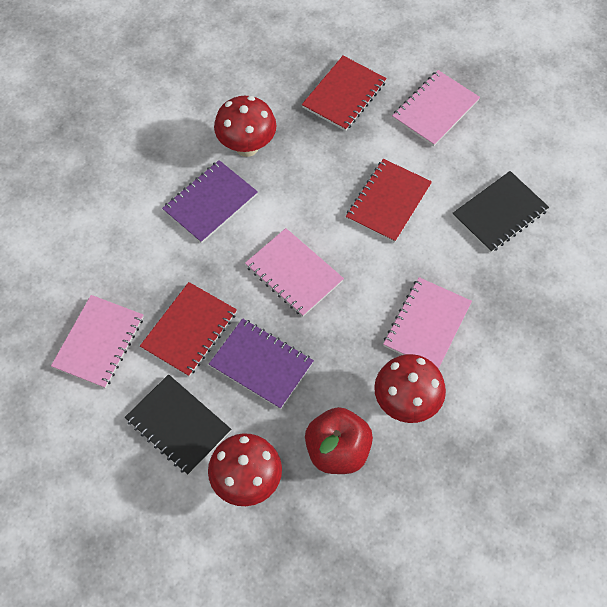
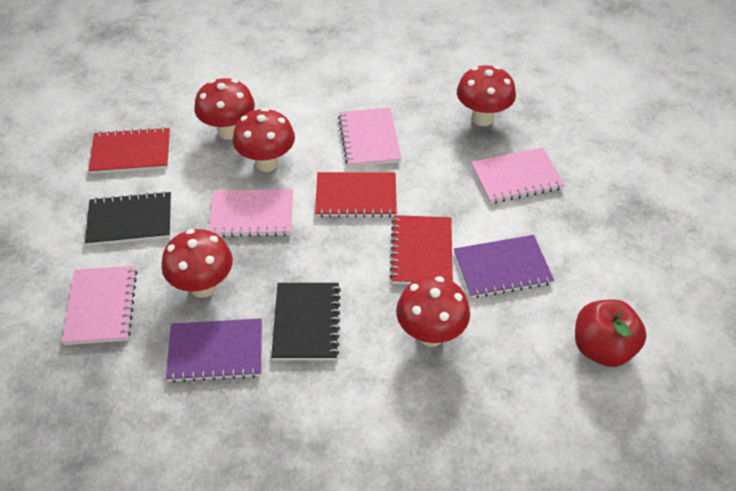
red mushroom: 3 -> 5

